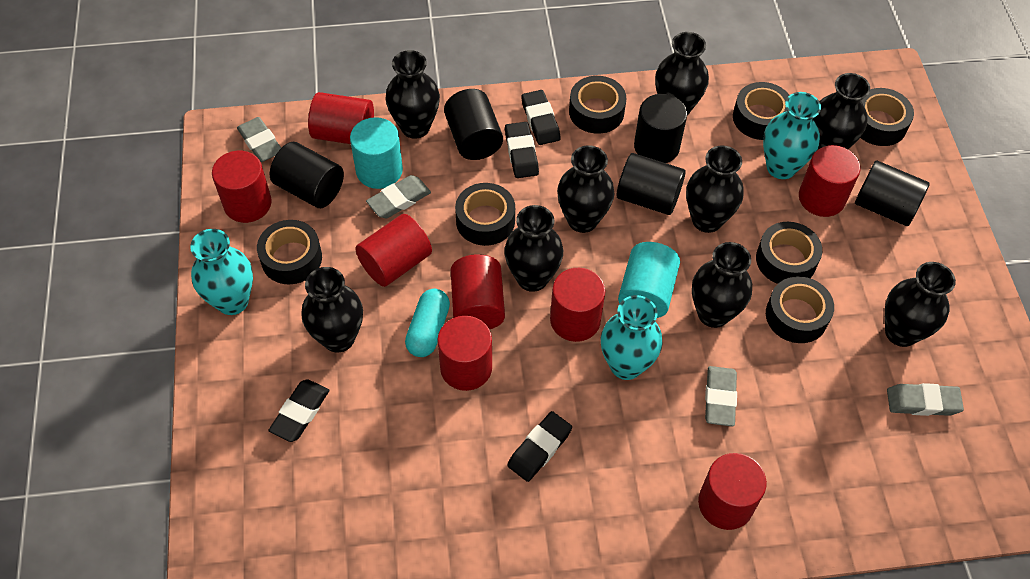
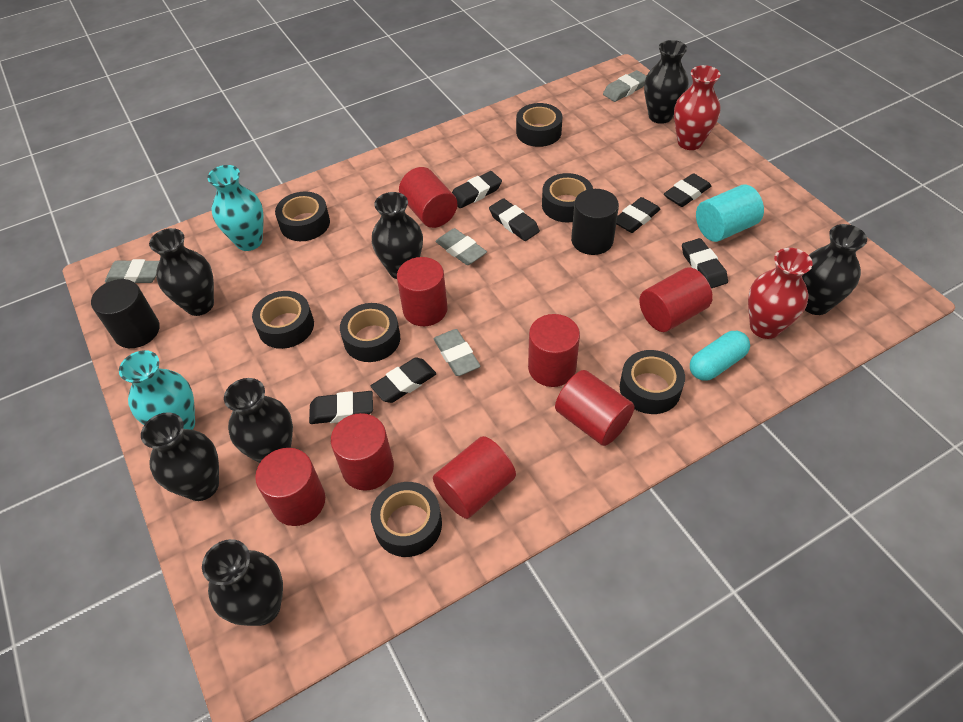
black cylinder: 5 -> 2
black eraser: 4 -> 7
black vase: 9 -> 7
red vase: 0 -> 2
turquoise cylinder: 2 -> 1
turquoise vase: 3 -> 2

